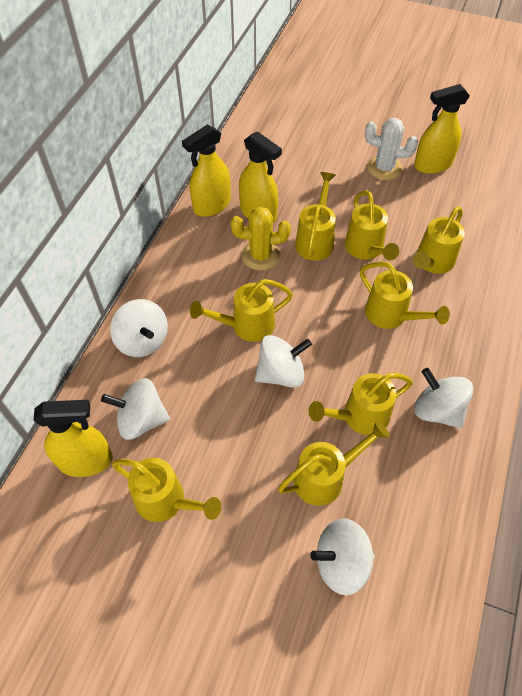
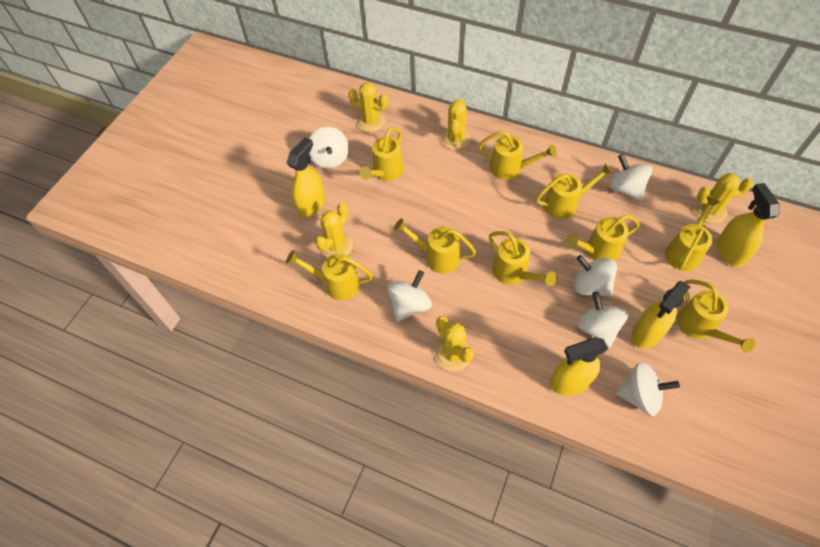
white cactus: 1 -> 0
white spinning top: 5 -> 6
yellow cactus: 1 -> 5
yellow watering can: 8 -> 9

